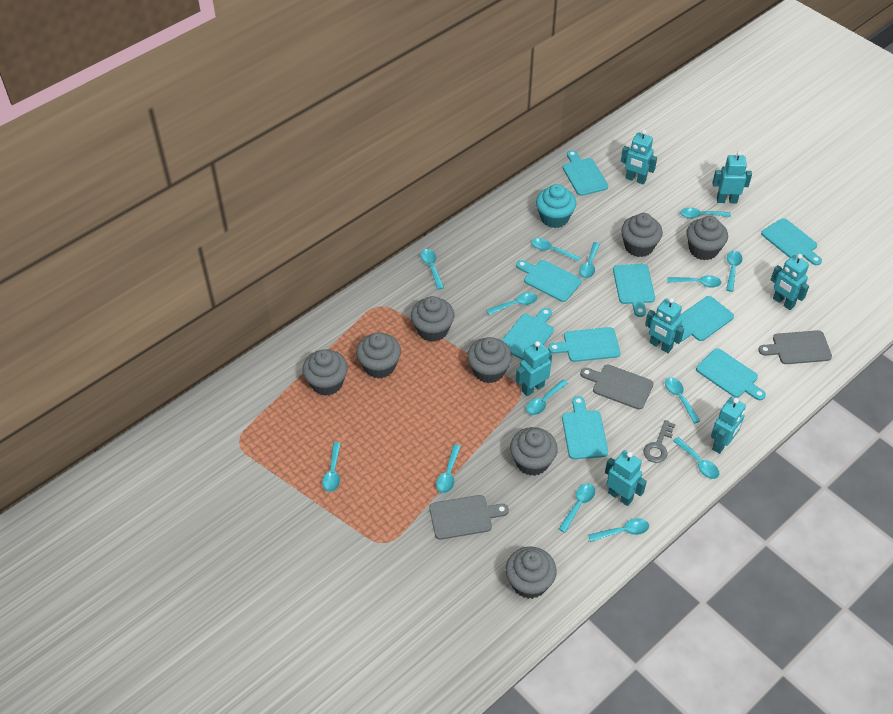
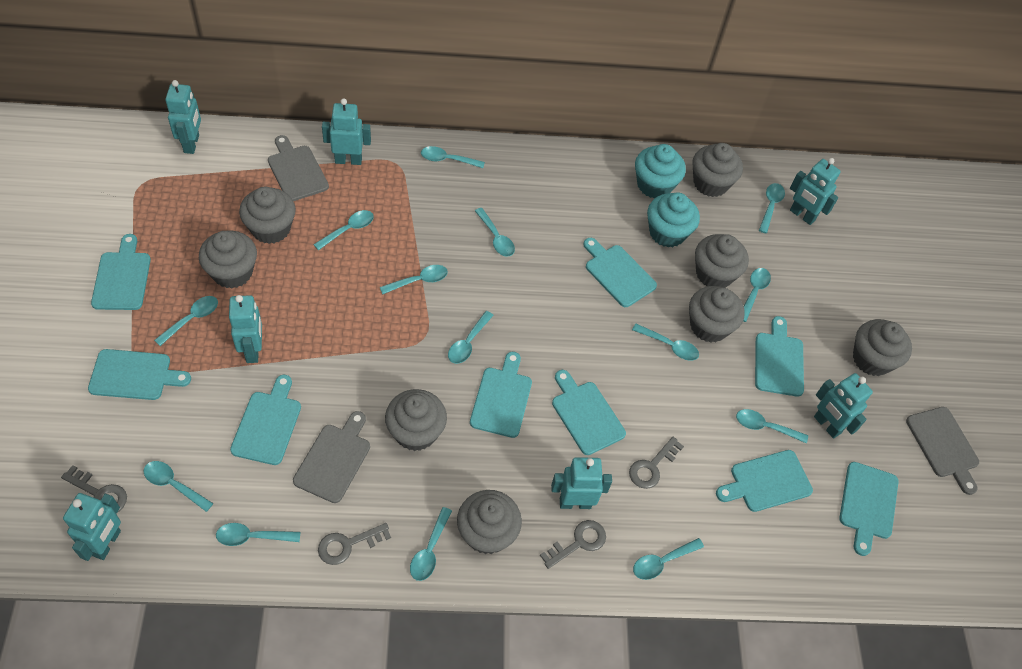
grey key: 1 -> 4
turquoise cupcake: 1 -> 2

